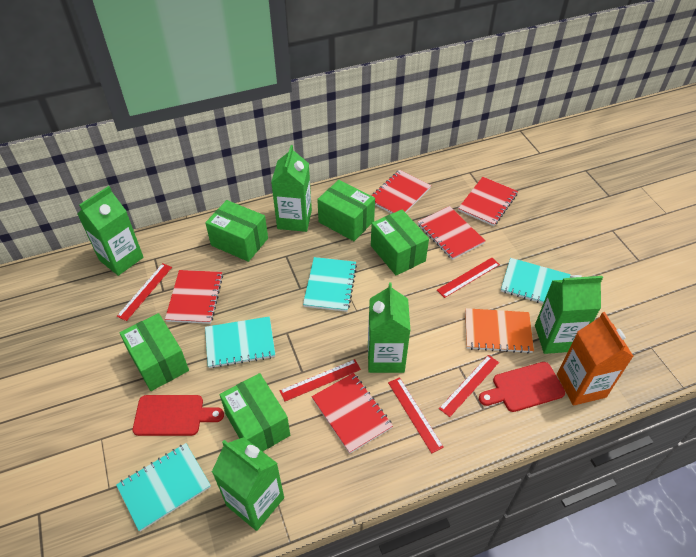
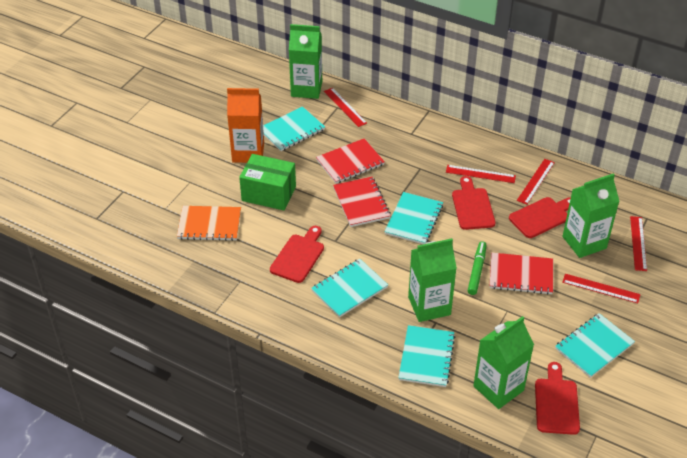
green box: 5 -> 1
green carton: 5 -> 4
green marker: 0 -> 1
red cutting board: 2 -> 4
red notebook: 5 -> 3
turquoise notebook: 4 -> 5

